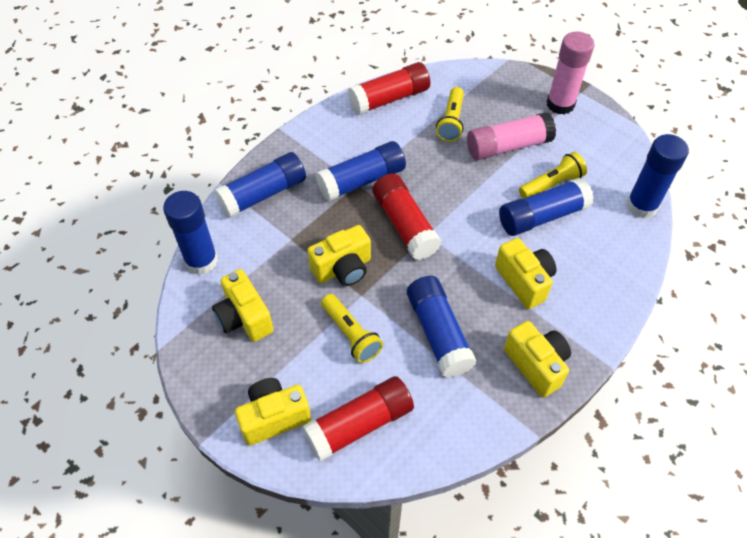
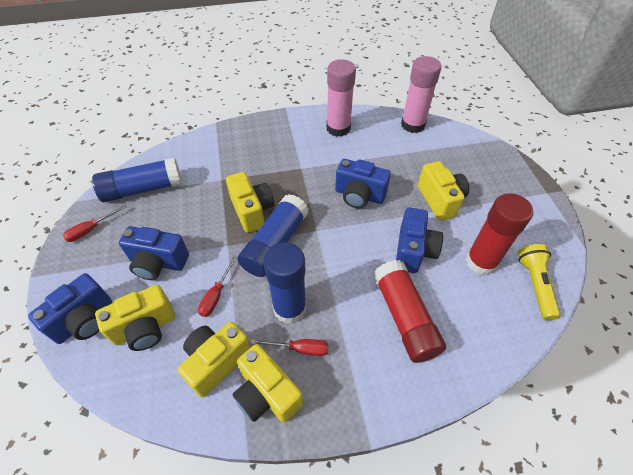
blue camera: 0 -> 4
blue glue stick: 6 -> 3
red glue stick: 3 -> 2
red screwdriver: 0 -> 3
yellow flashlight: 3 -> 1

